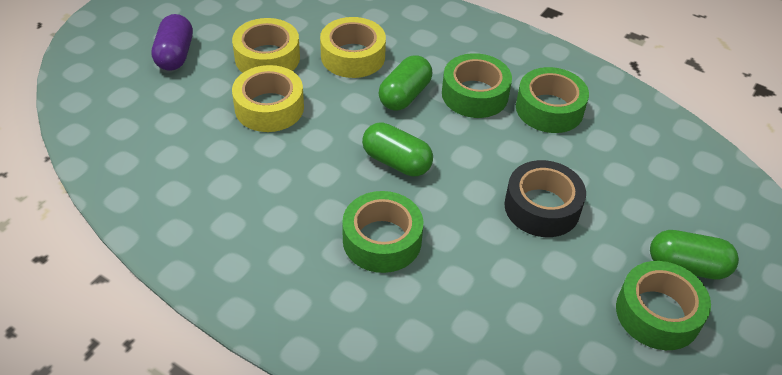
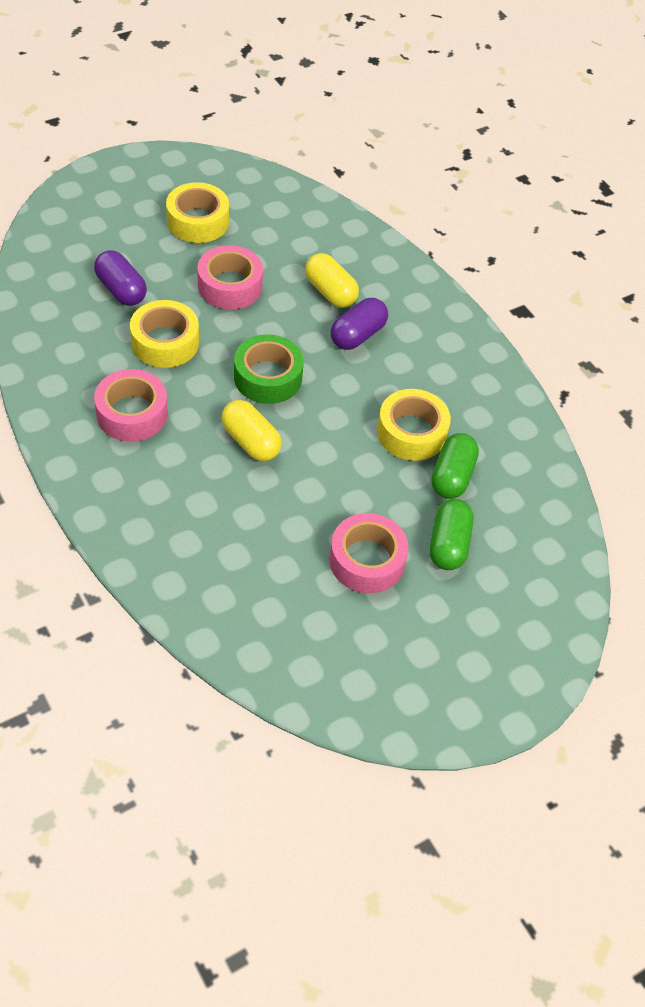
black tape: 1 -> 0
green capsule: 3 -> 2
green tape: 4 -> 1
pink tape: 0 -> 3
purple capsule: 1 -> 2
yellow capsule: 0 -> 2

